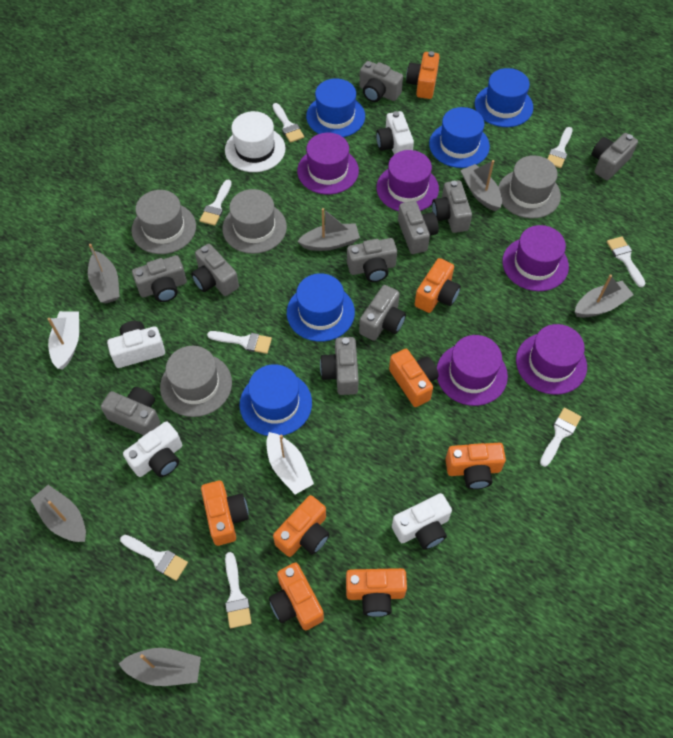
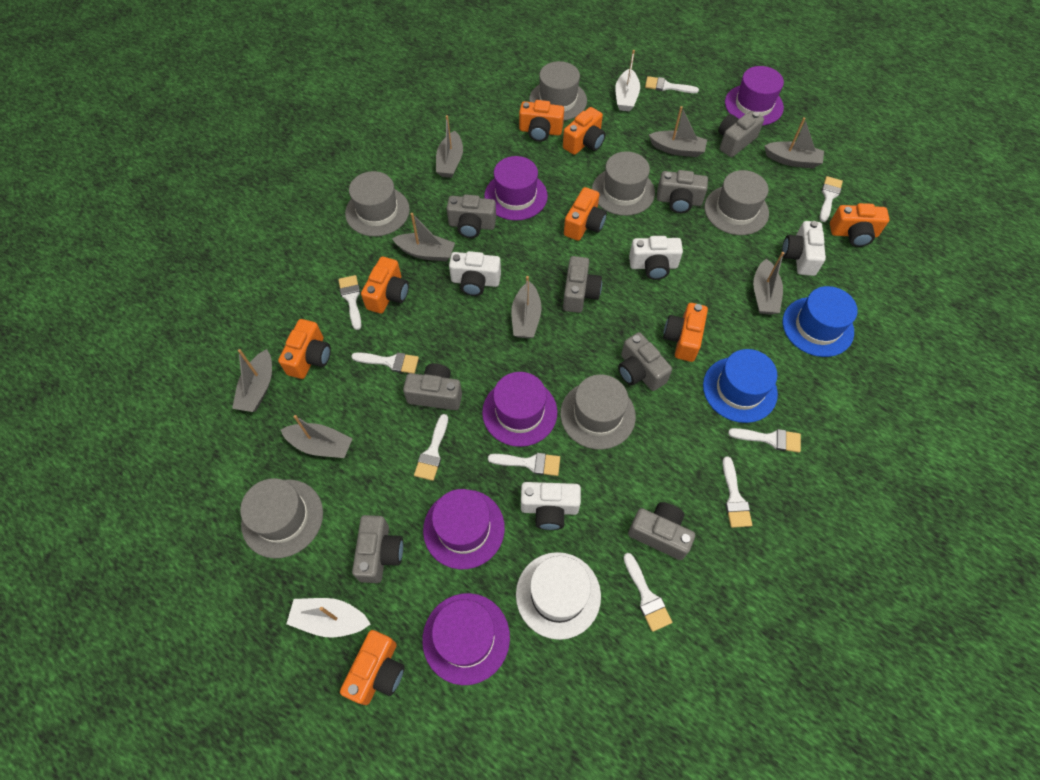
blue hat: 5 -> 2
grey boat: 6 -> 8
grey camera: 10 -> 8
grey hat: 4 -> 6
white brush: 8 -> 9

